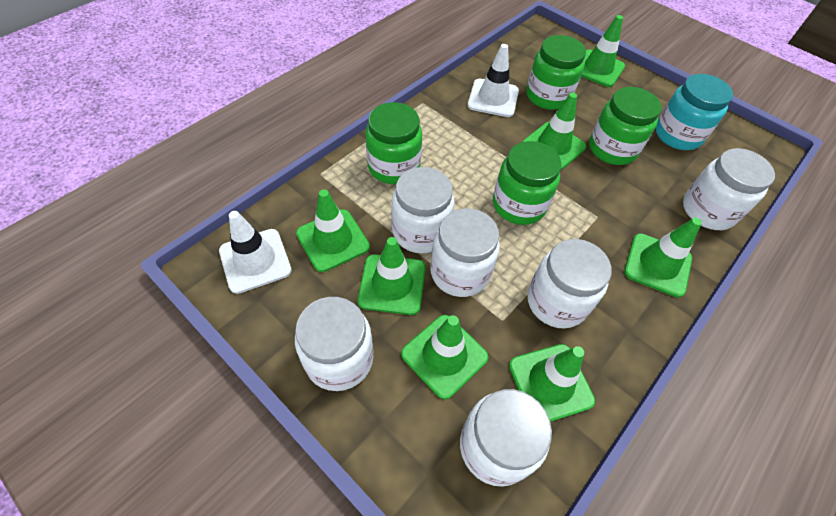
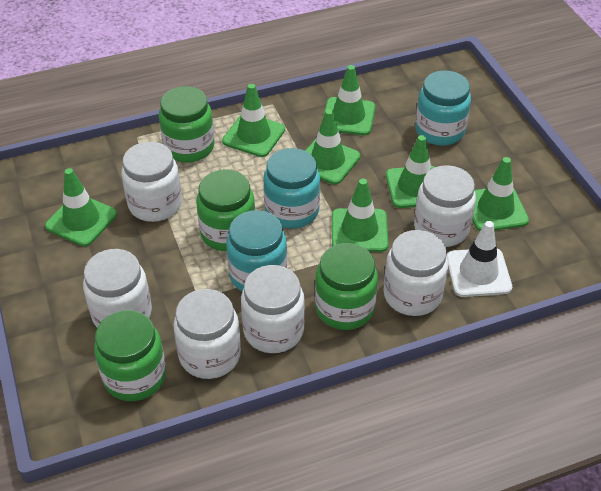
turquoise jar: 1 -> 3
white traffic cone: 2 -> 1

